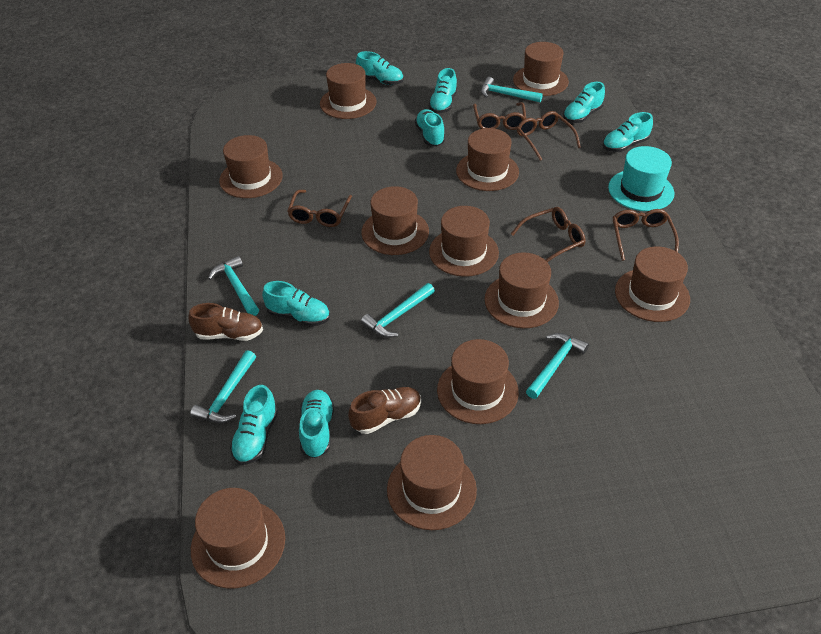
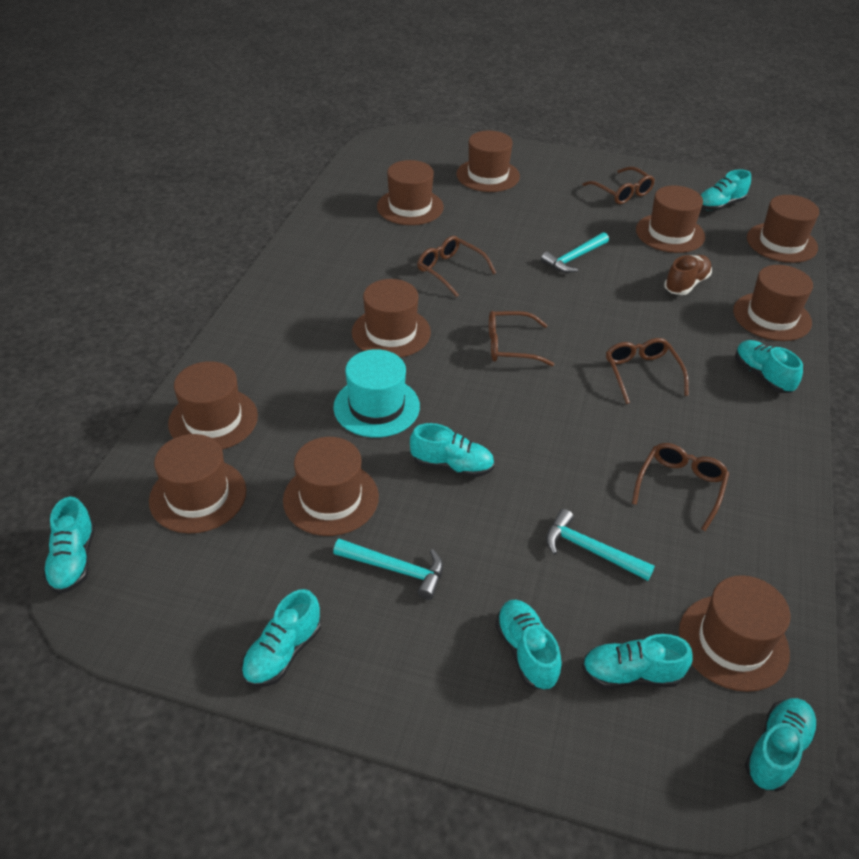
brown hat: 11 -> 10
brown shoe: 2 -> 1
turquoise hammer: 5 -> 3

